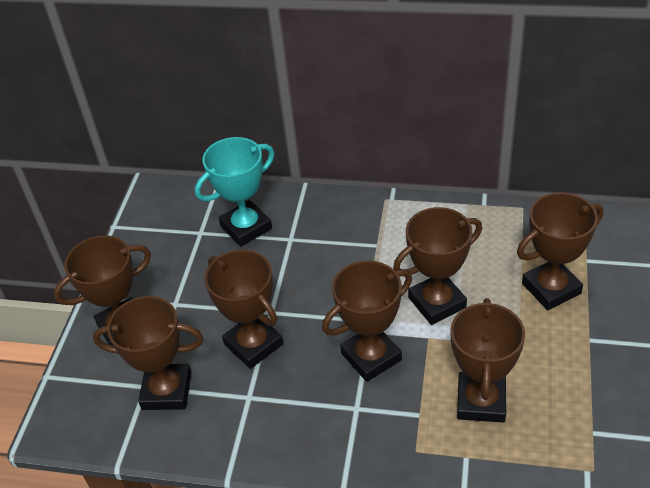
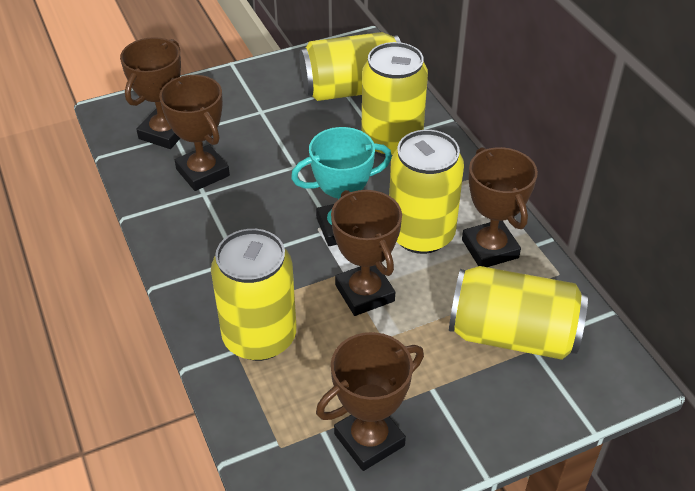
brown trophy: 7 -> 5
yellow can: 0 -> 5

